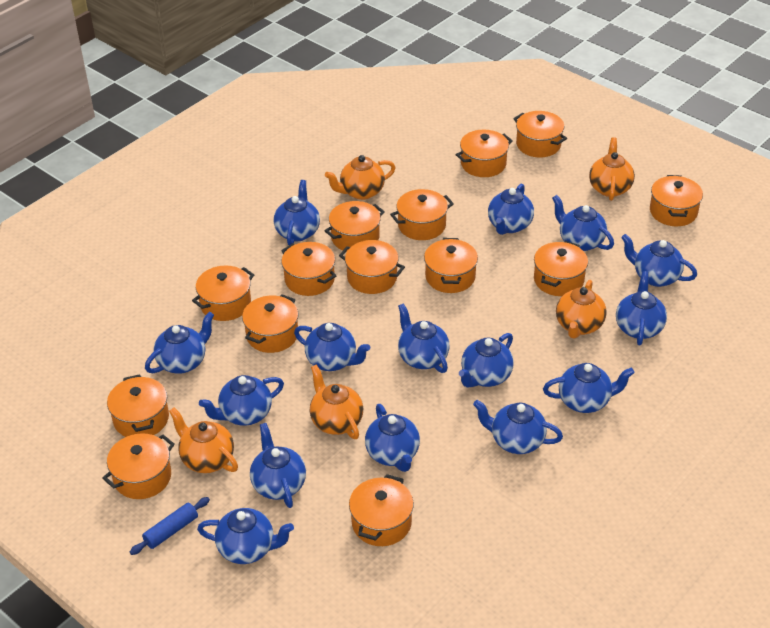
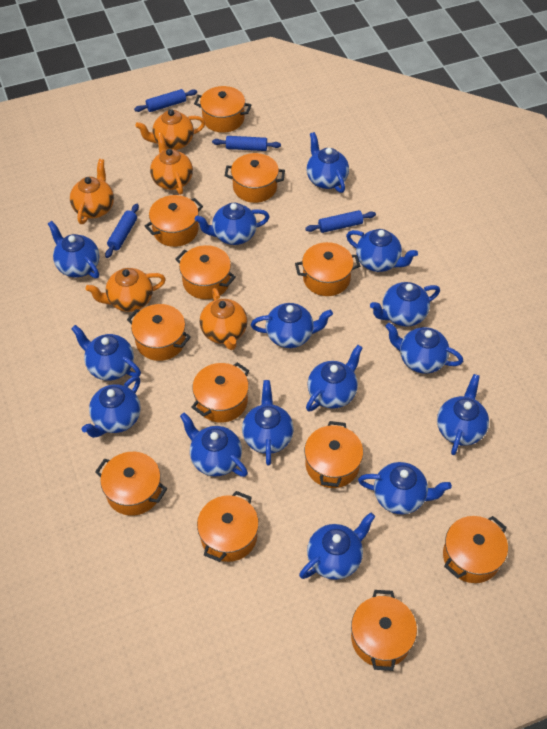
blue rolling pin: 1 -> 4
orange pot: 14 -> 12

